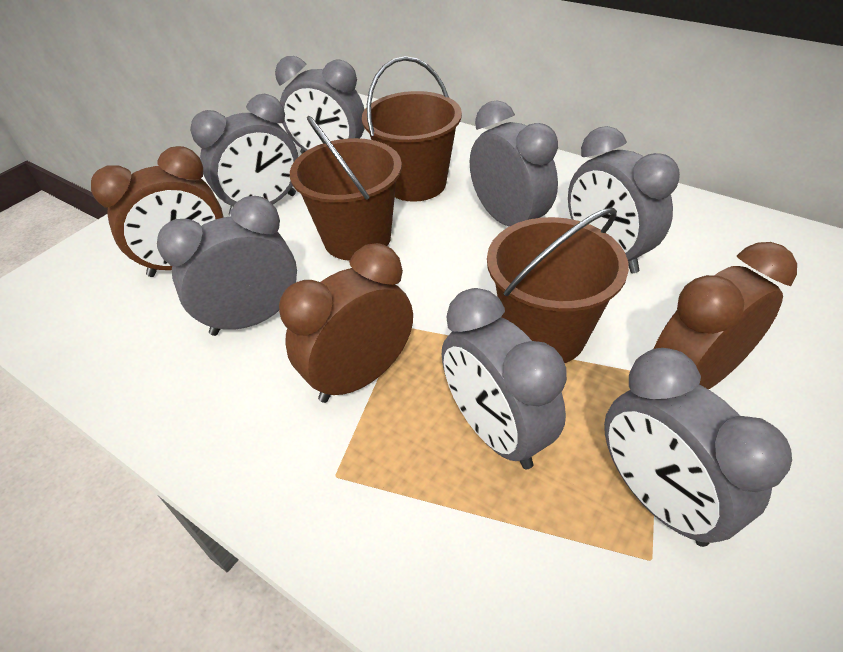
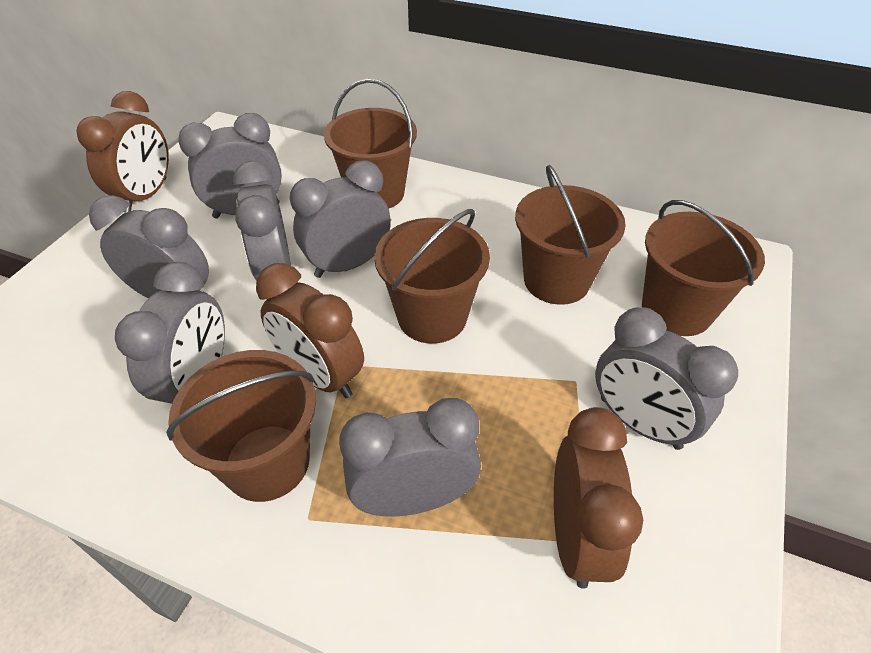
brown bucket: 3 -> 5

